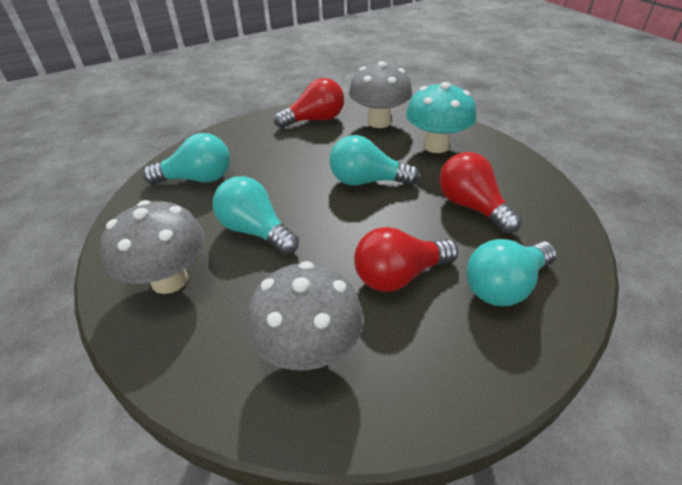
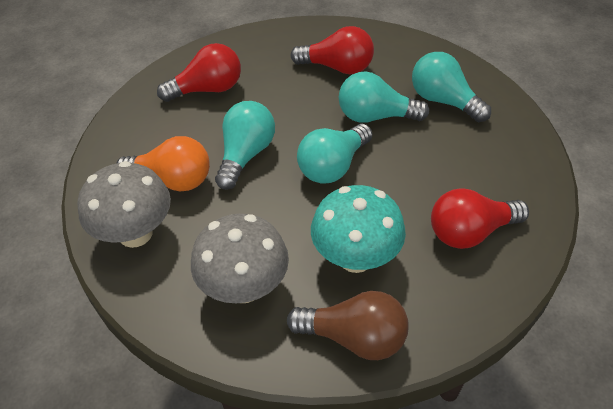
brown light bulb: 0 -> 1
grey mushroom: 3 -> 2
orange light bulb: 0 -> 1

